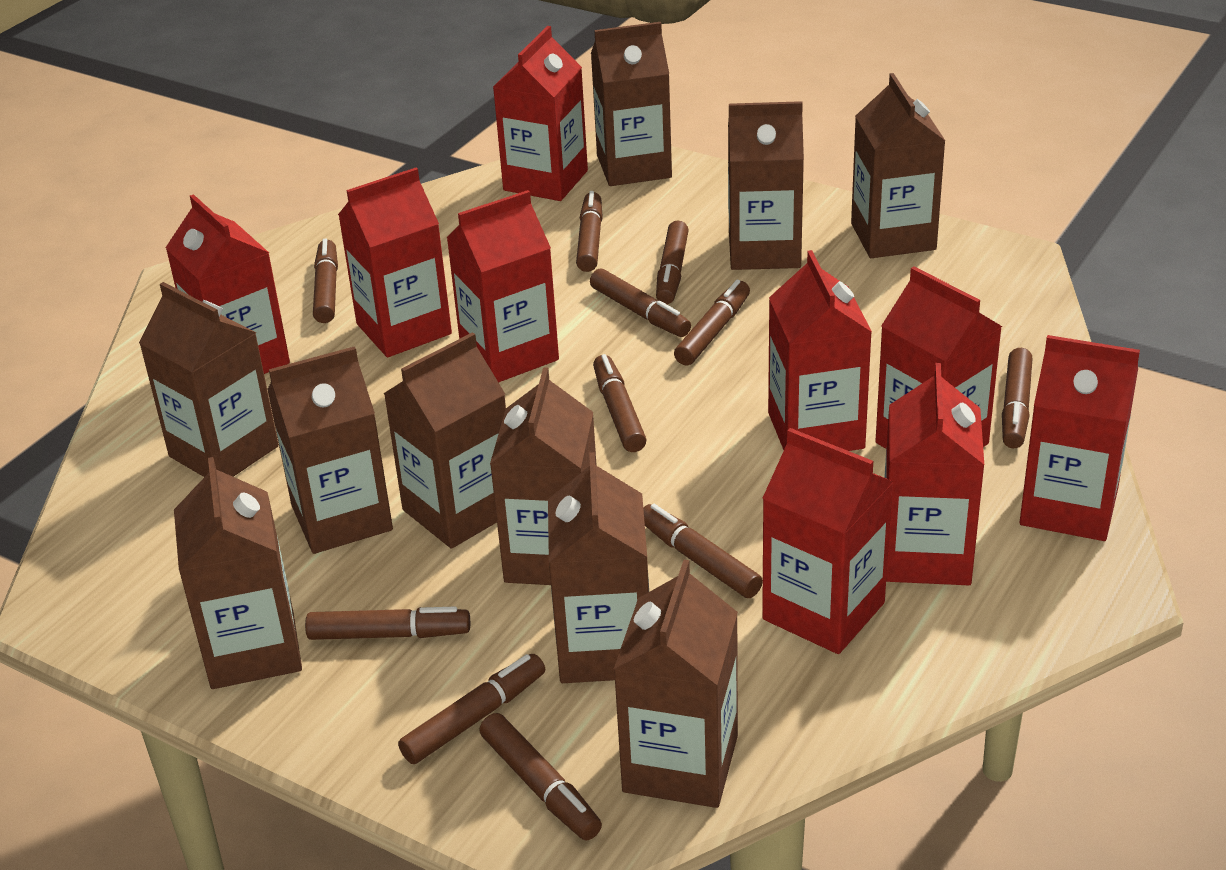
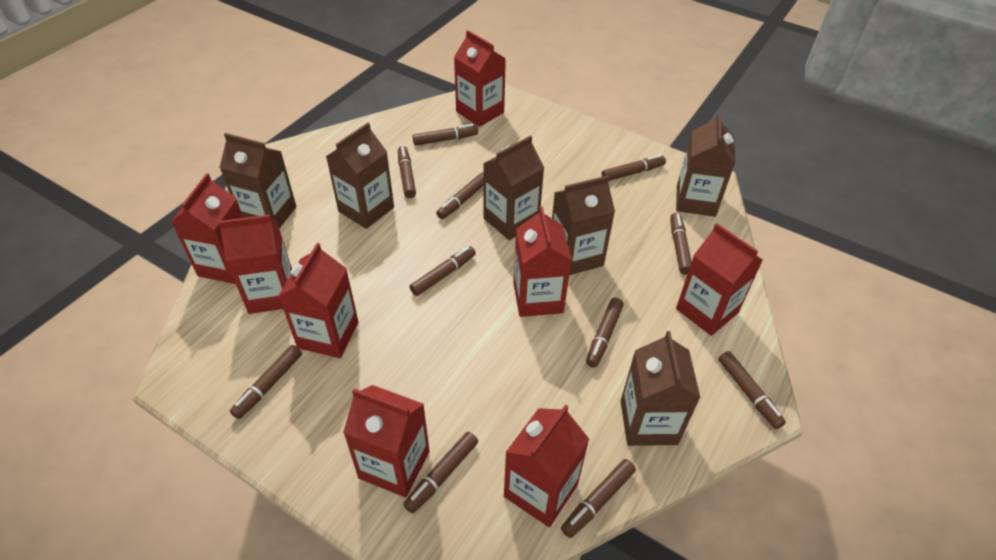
brown carton: 10 -> 6
red carton: 9 -> 8

